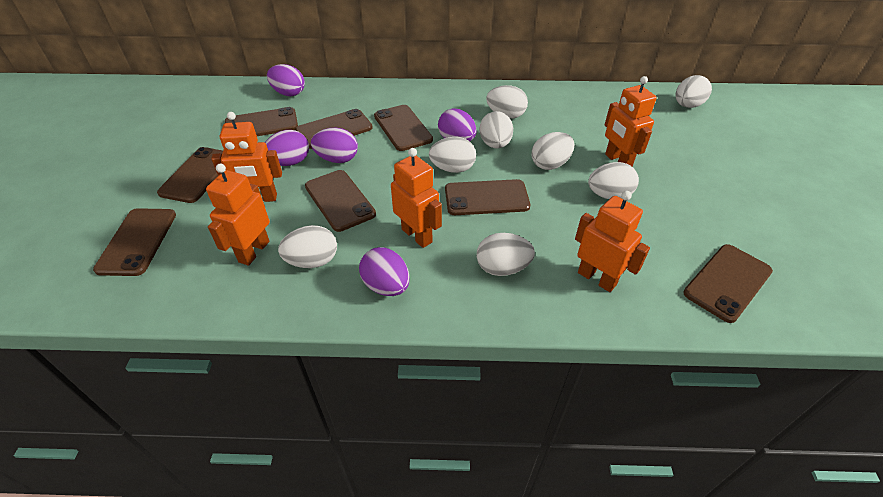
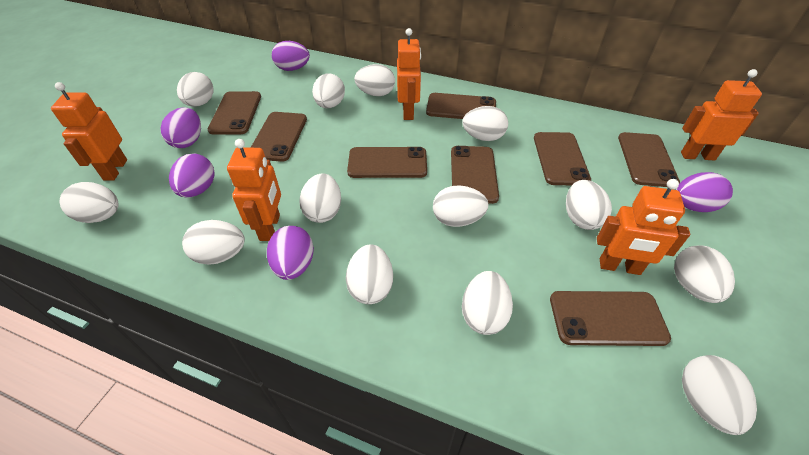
white egg: 8 -> 13

